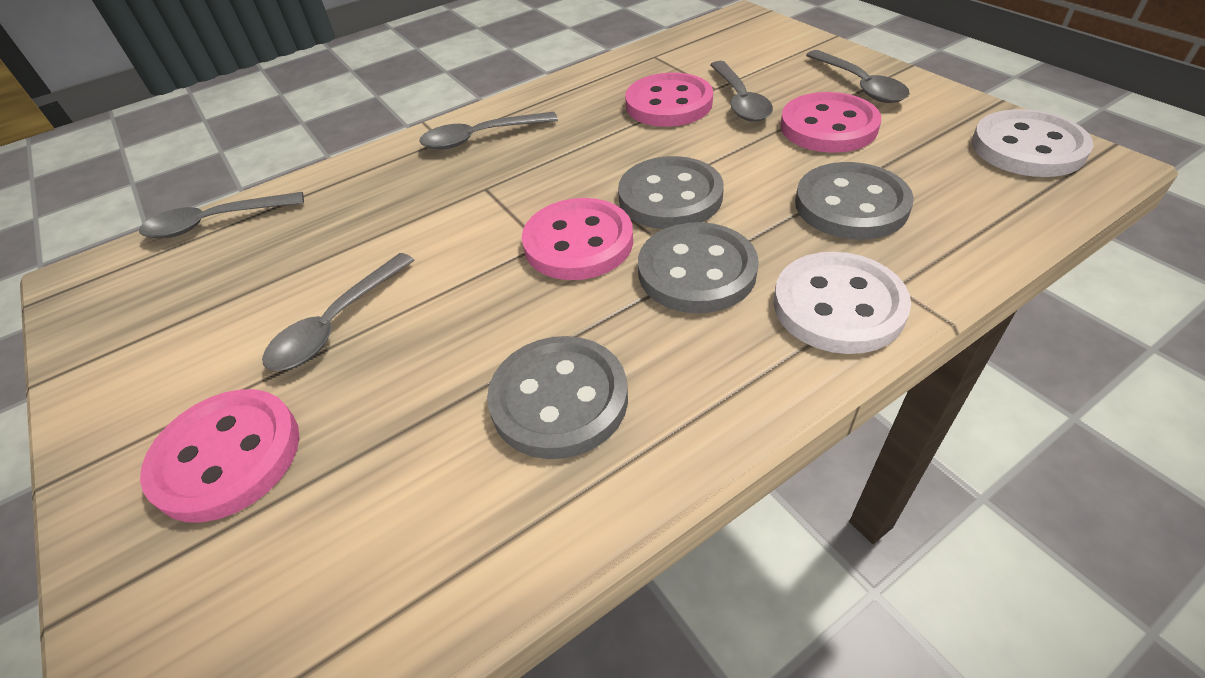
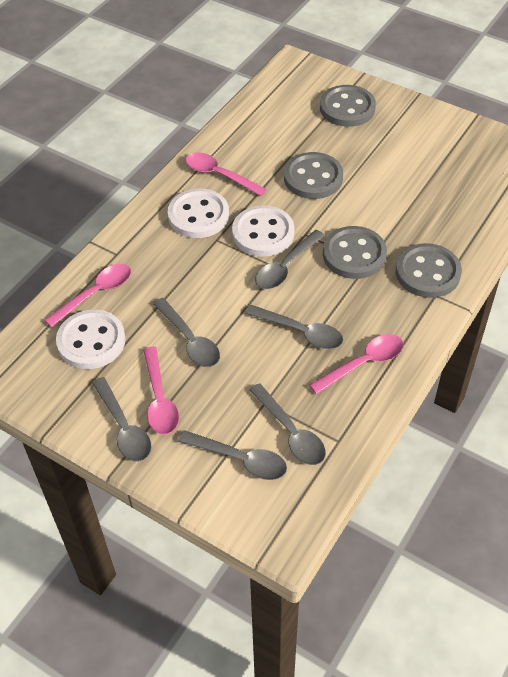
grey spoon: 5 -> 6
pink button: 4 -> 0
pink spoon: 0 -> 4
white button: 2 -> 3

